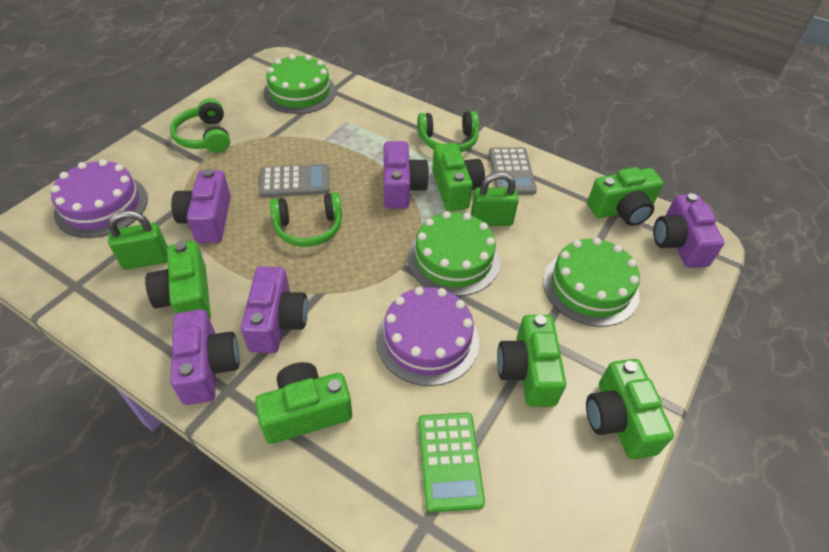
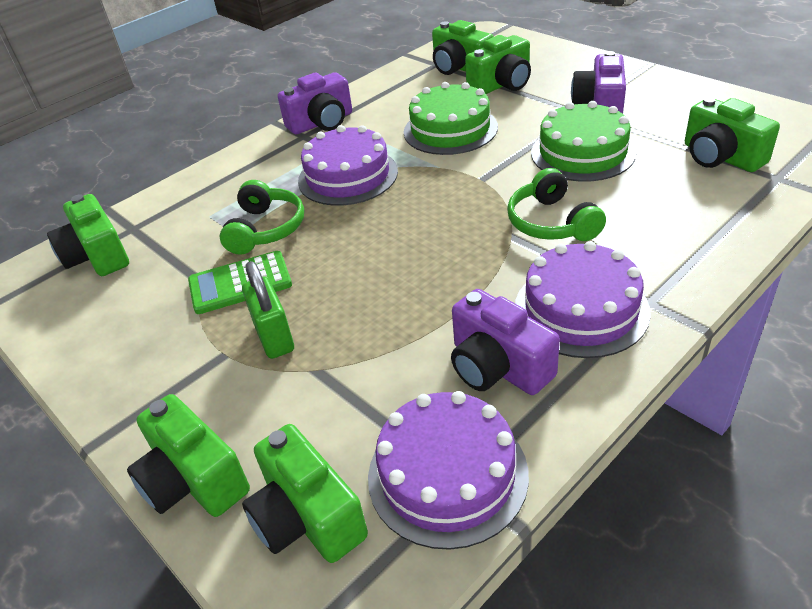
green cake: 3 -> 2
green headphones: 3 -> 2
green padlock: 2 -> 1
grey calculator: 2 -> 0
purple cake: 2 -> 3
purple camera: 5 -> 3

